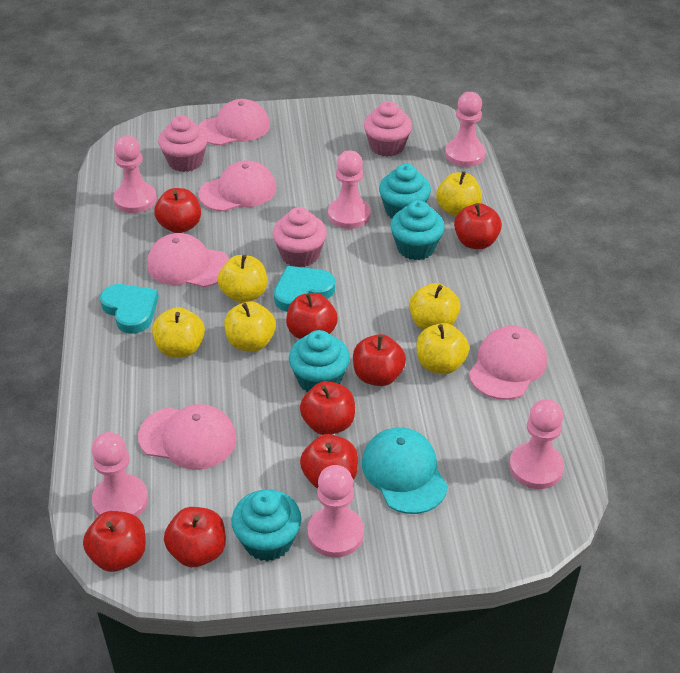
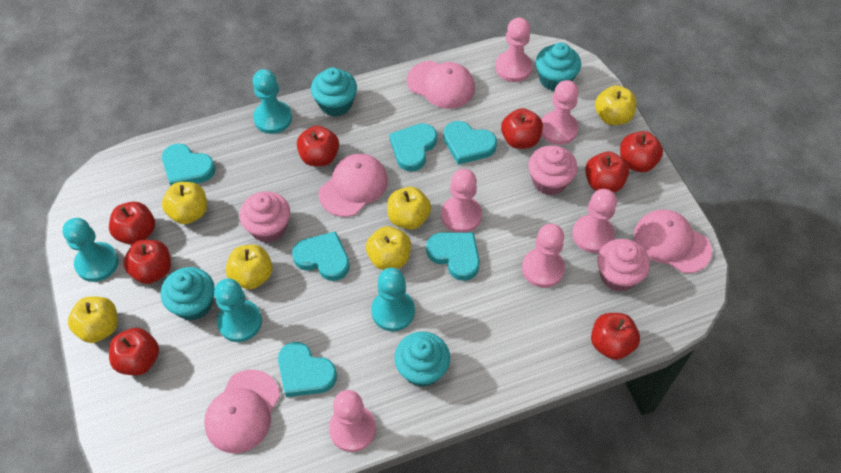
pink cap: 5 -> 4
turquoise cap: 1 -> 0
turquoise heart: 2 -> 6
turquoise pawn: 0 -> 4

